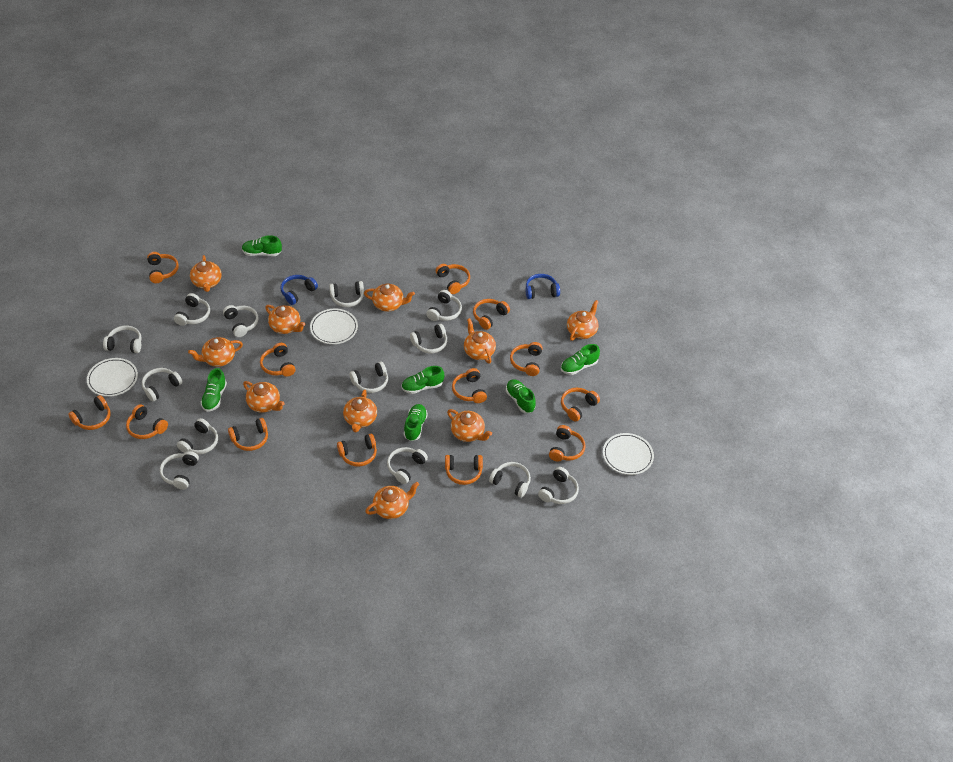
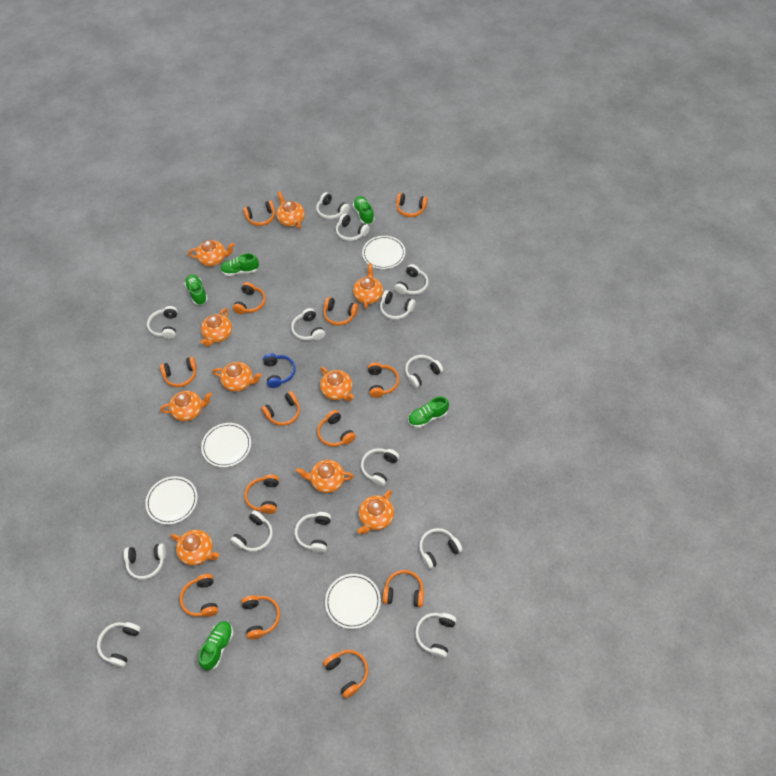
blue headphones: 2 -> 1
green shoe: 6 -> 5
white headphones: 13 -> 14
white plate: 3 -> 4

